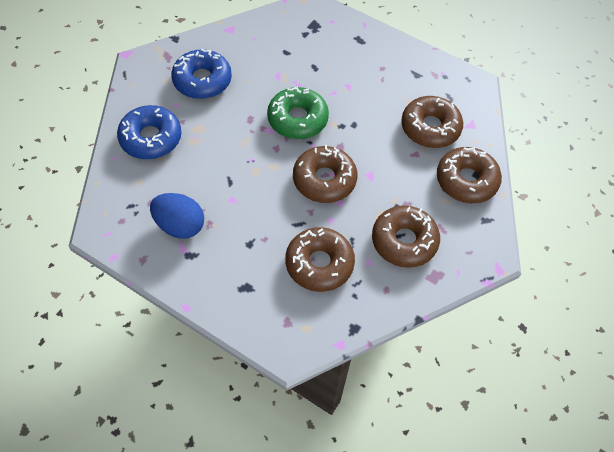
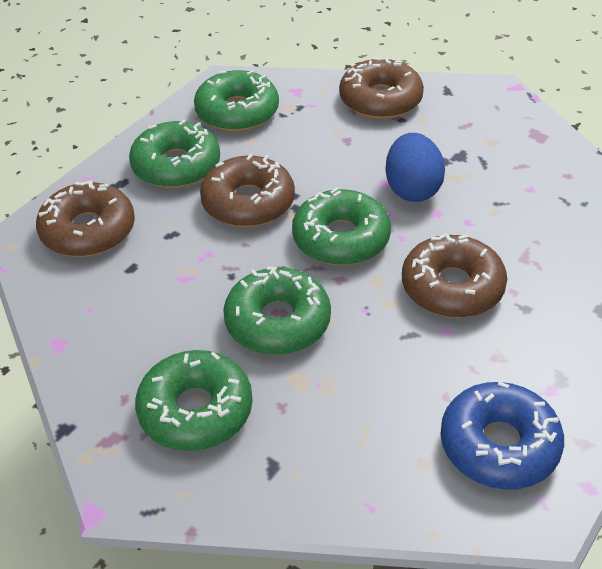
blue donut: 2 -> 1
brown donut: 5 -> 4
green donut: 1 -> 5

